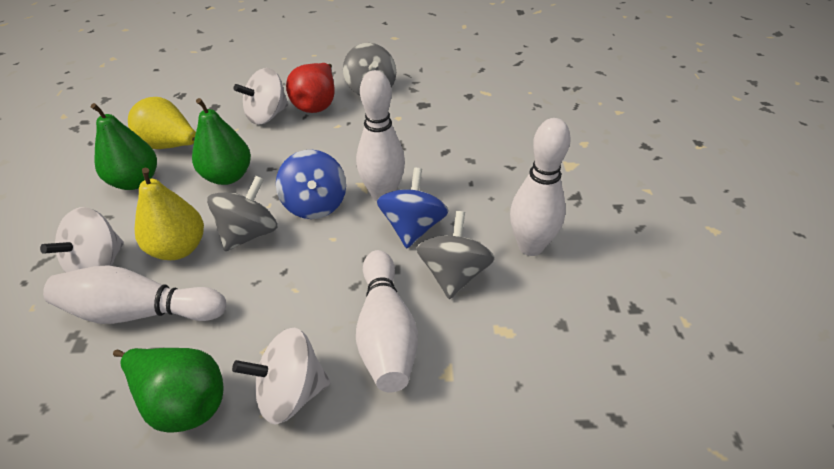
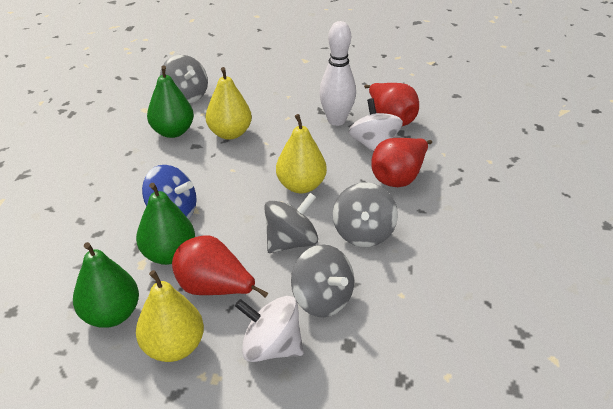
blue spinning top: 2 -> 1
grey spinning top: 3 -> 4
red pear: 1 -> 3
white bowling pin: 4 -> 1
white spinning top: 3 -> 2
yellow pear: 2 -> 3

